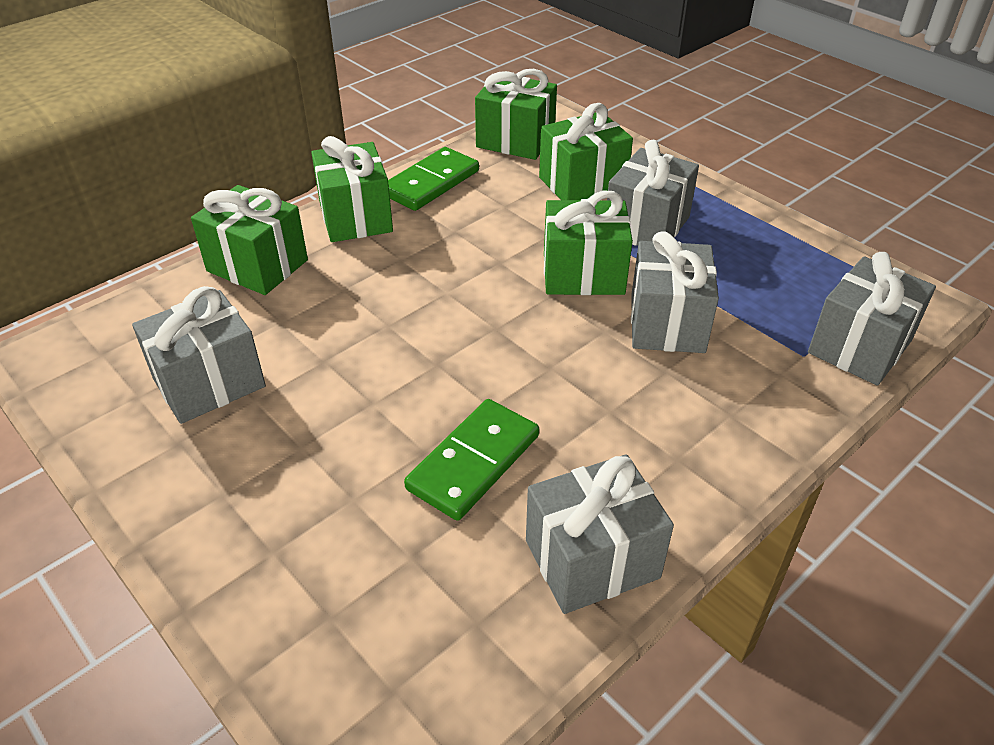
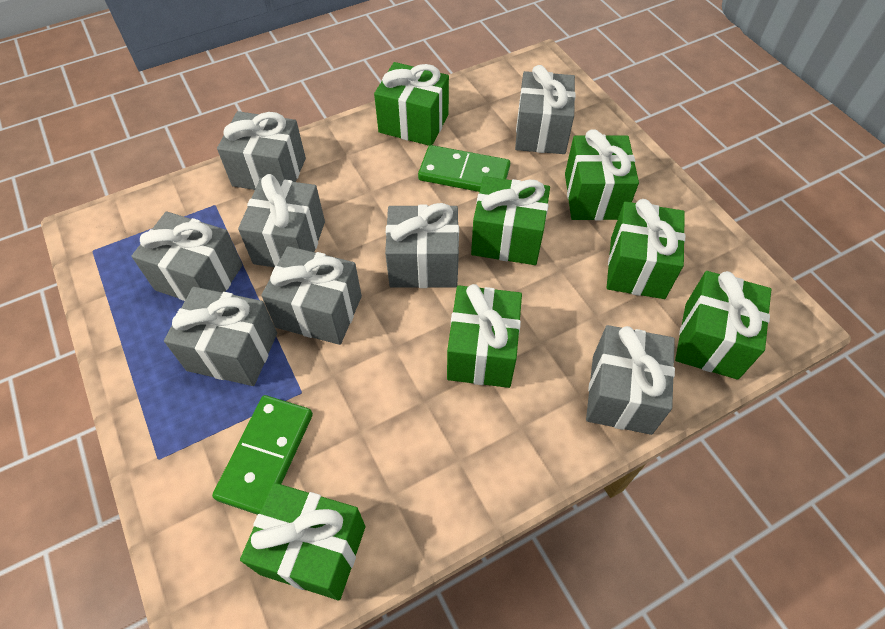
green gift: 5 -> 7
grey gift: 5 -> 8

